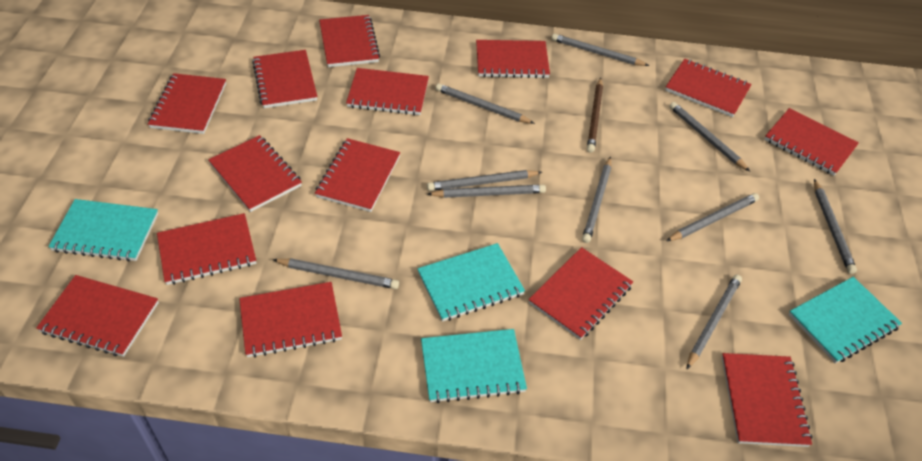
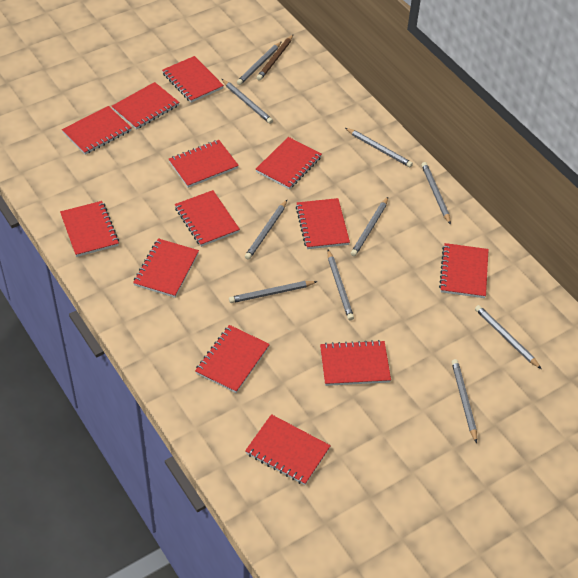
red notebook: 14 -> 13
turquoise notebook: 4 -> 0

